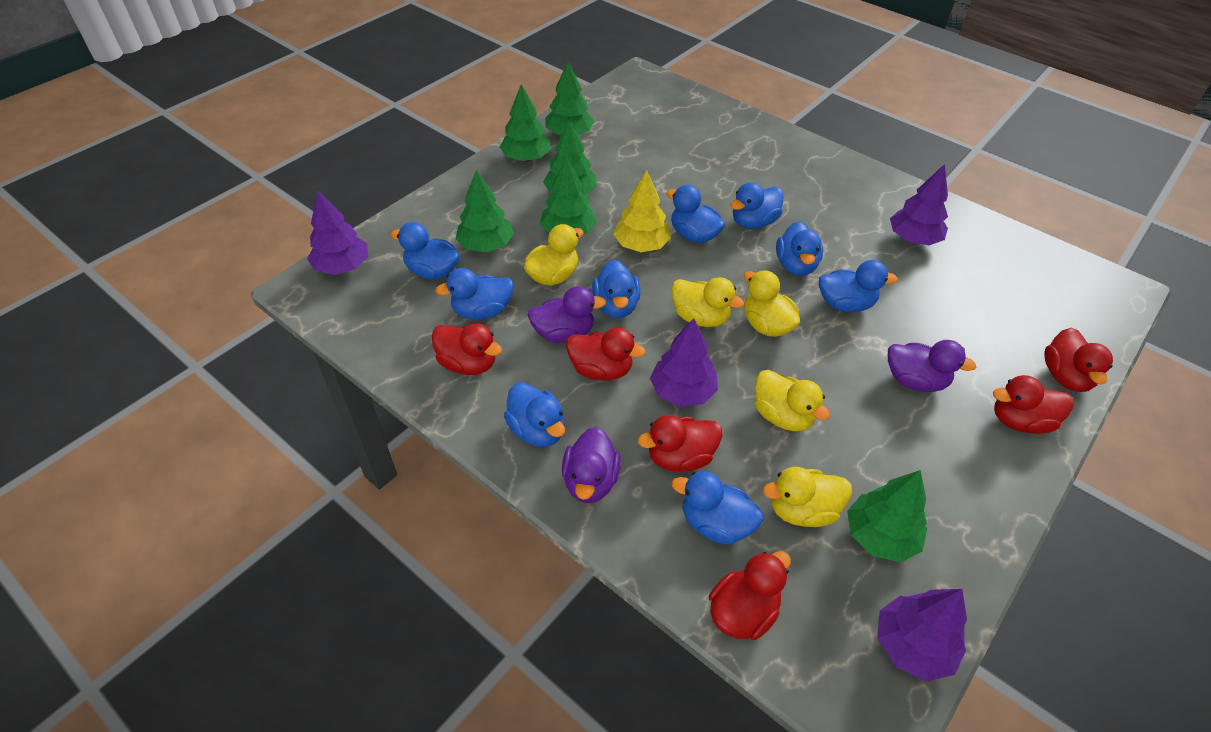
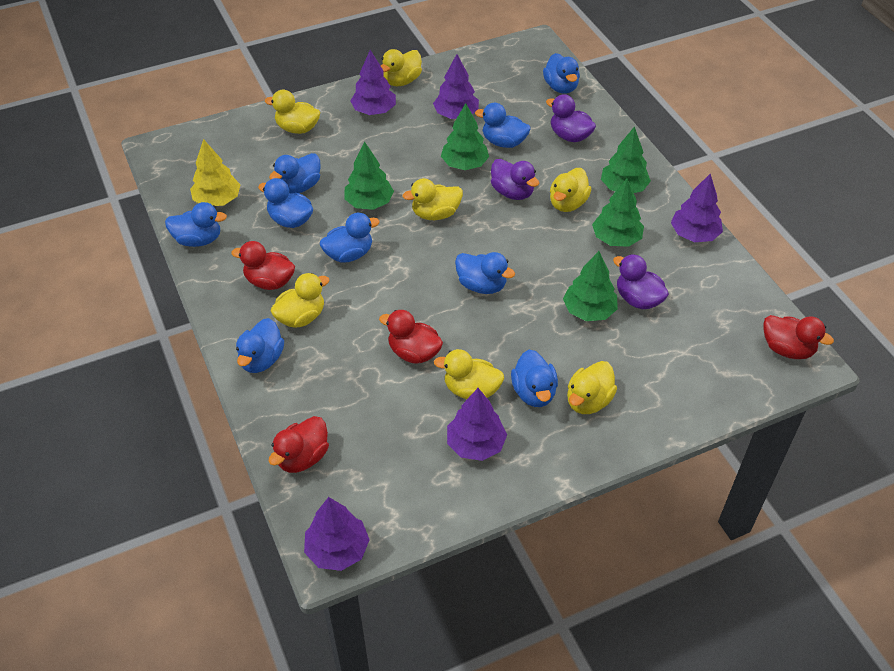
green tree: 6 -> 5
purple tree: 4 -> 5
red duck: 6 -> 4
yellow duck: 5 -> 7

